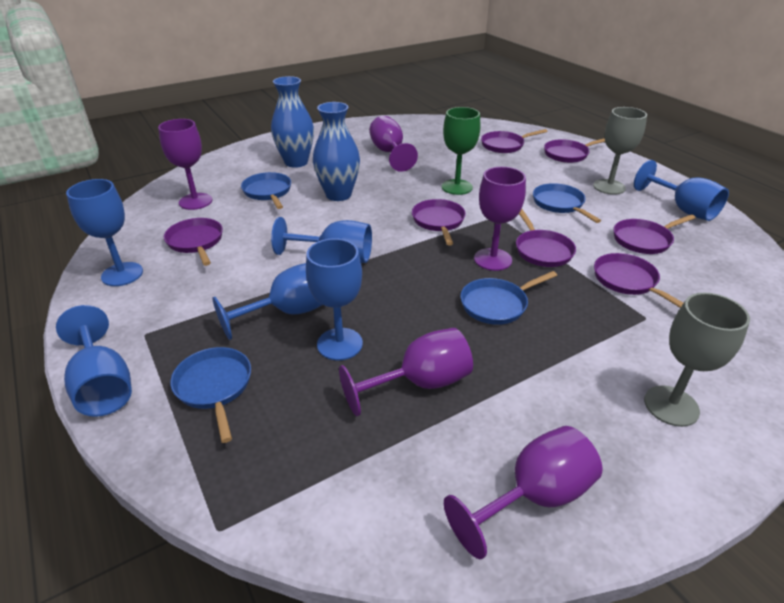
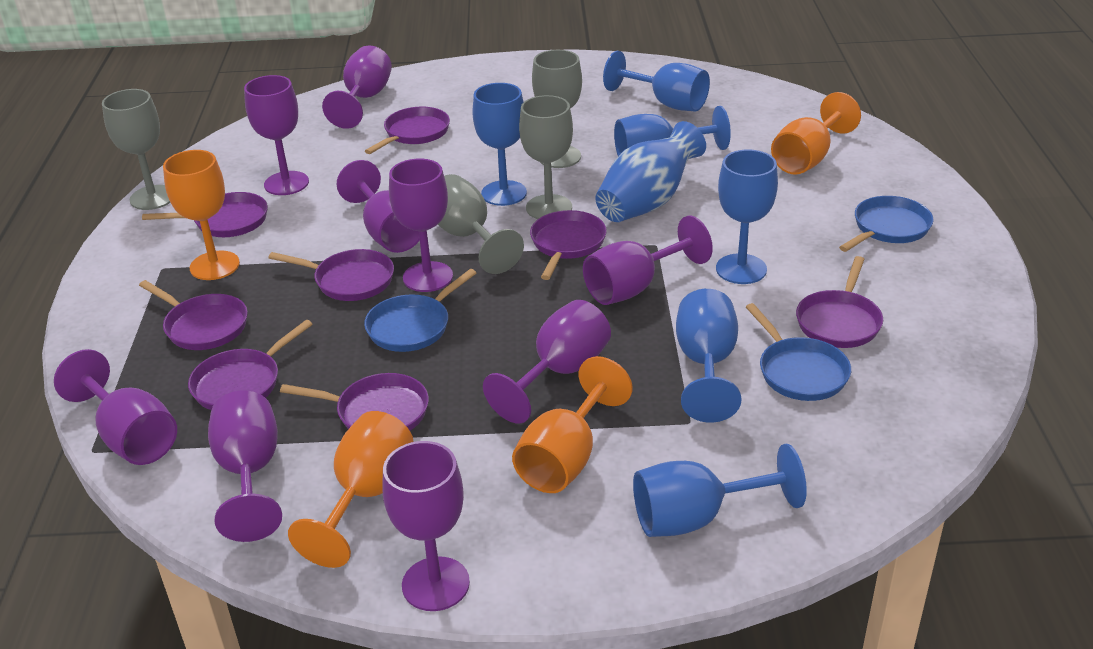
blue pan: 4 -> 3
blue vase: 2 -> 1
green goblet: 1 -> 0
grey goblet: 2 -> 4
orange goblet: 0 -> 4
purple goblet: 5 -> 9
purple pan: 7 -> 8

